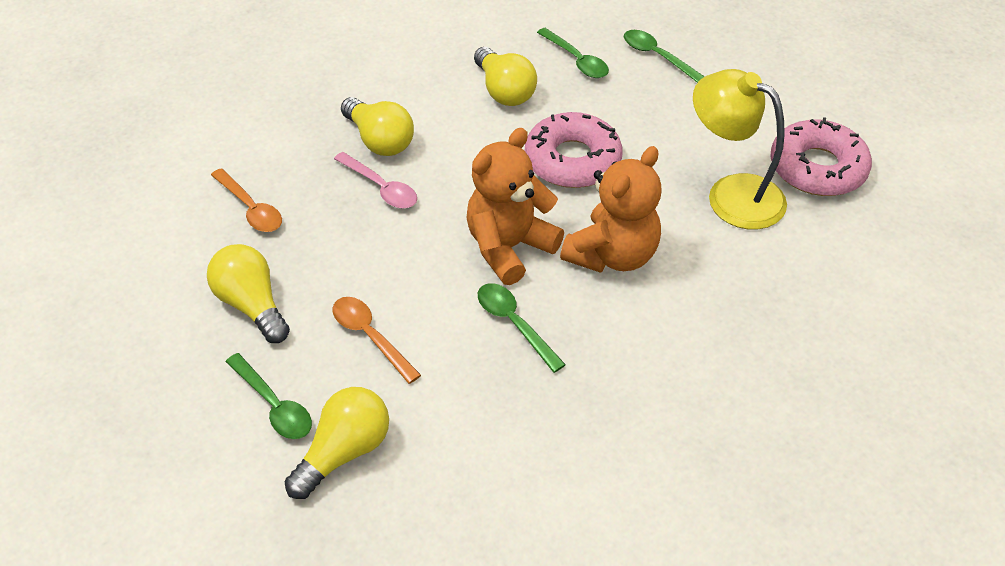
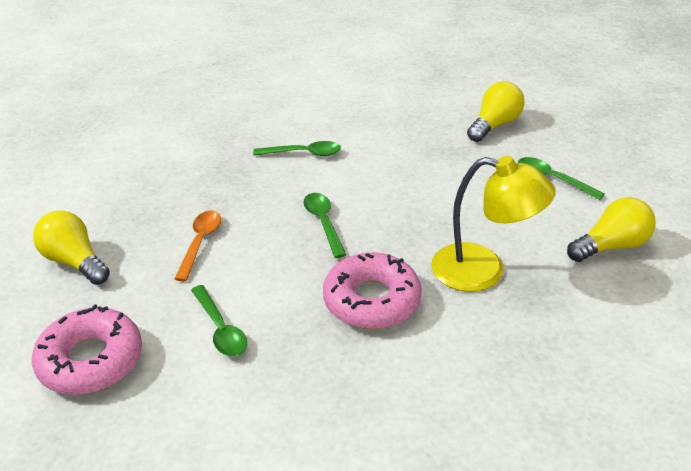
orange spoon: 2 -> 1
orange teddy bear: 2 -> 0
pink spoon: 1 -> 0
yellow light bulb: 4 -> 3

